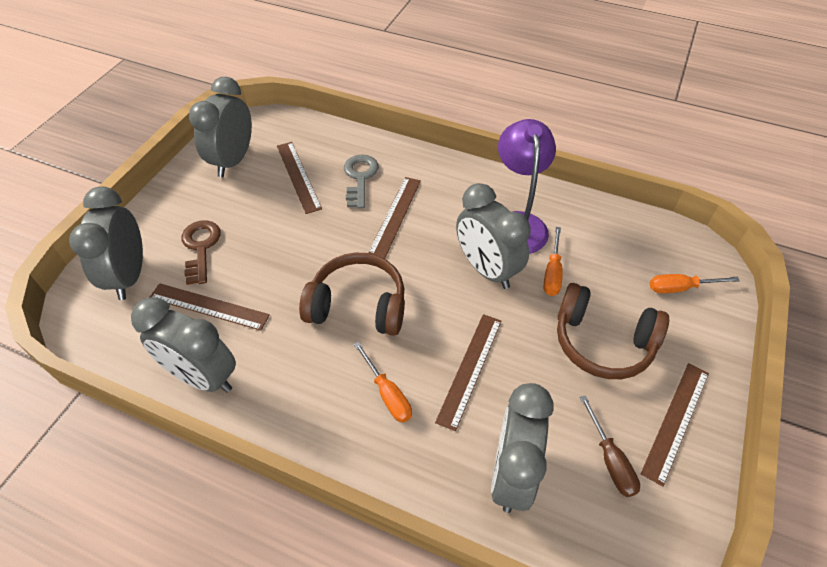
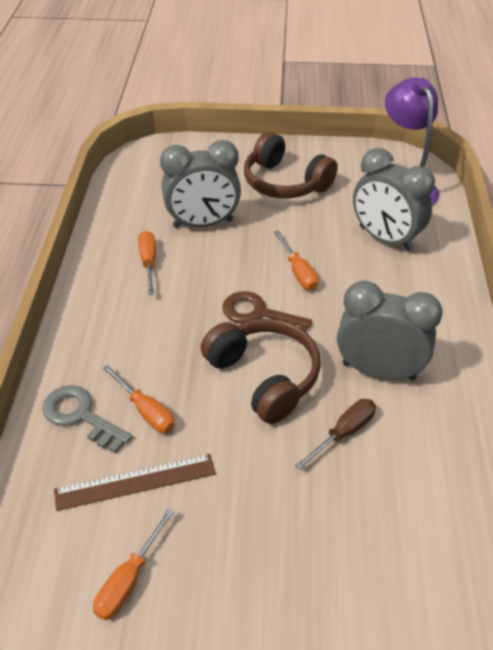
brown ruler: 5 -> 1
grey clock: 5 -> 3
orange screwdriver: 3 -> 4

